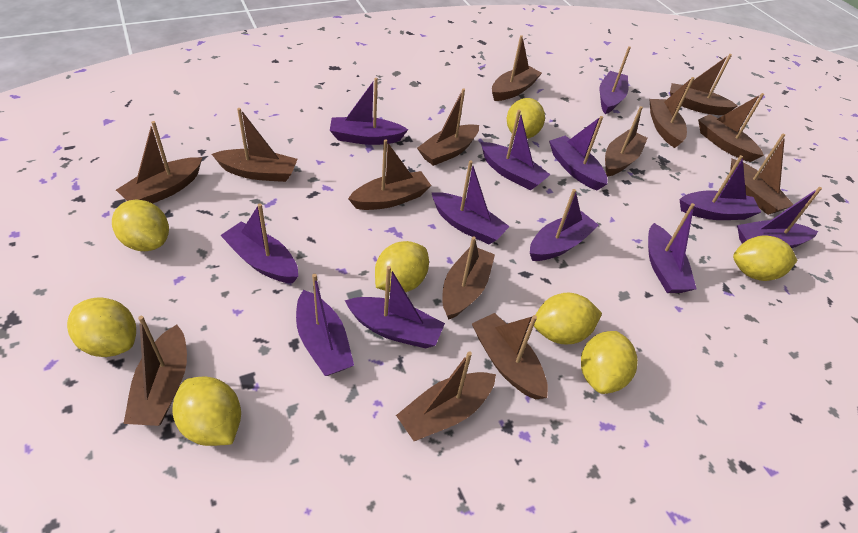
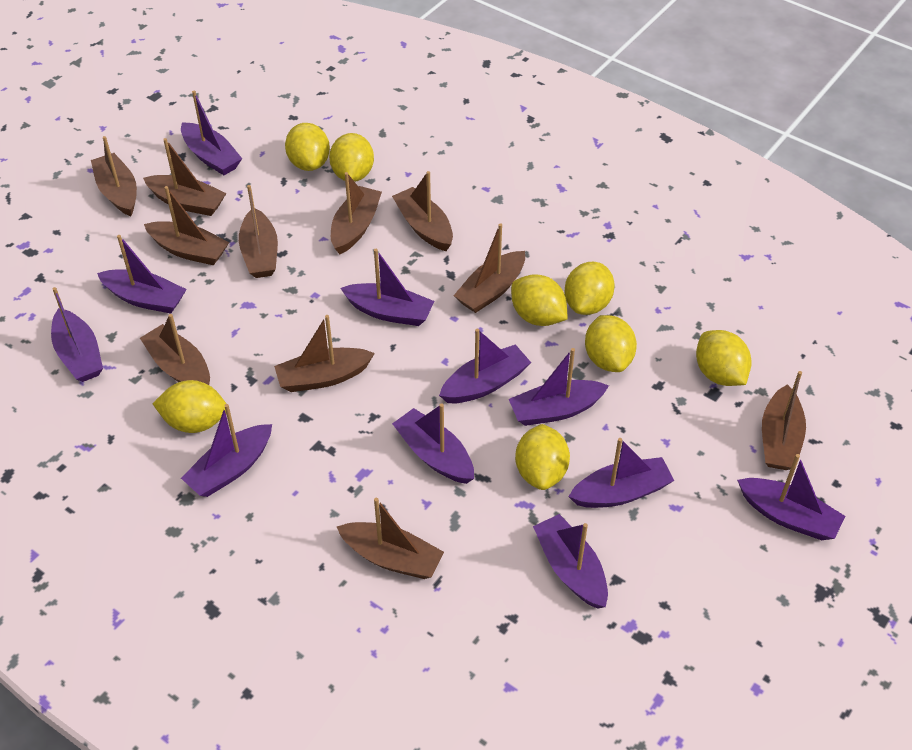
brown boat: 14 -> 11
purple boat: 12 -> 11

